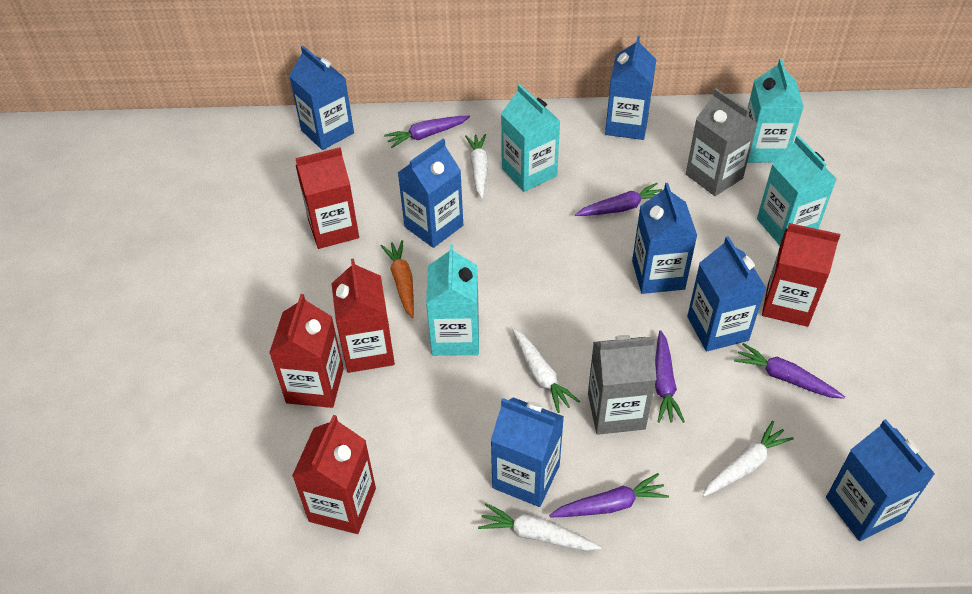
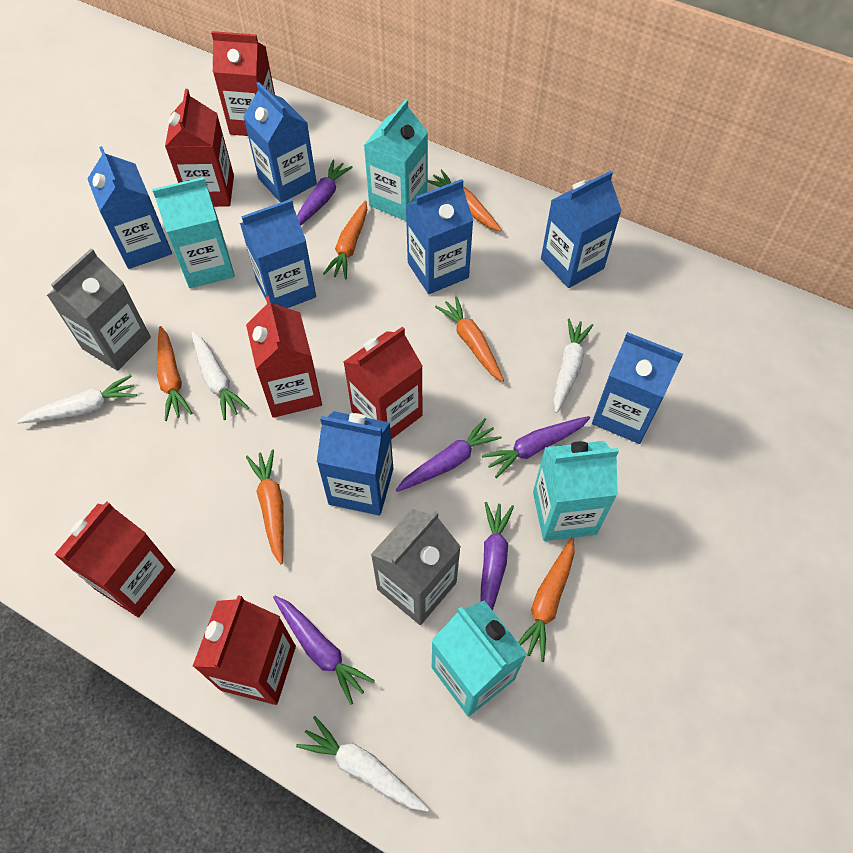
orange carrot: 1 -> 6
red carton: 5 -> 6

